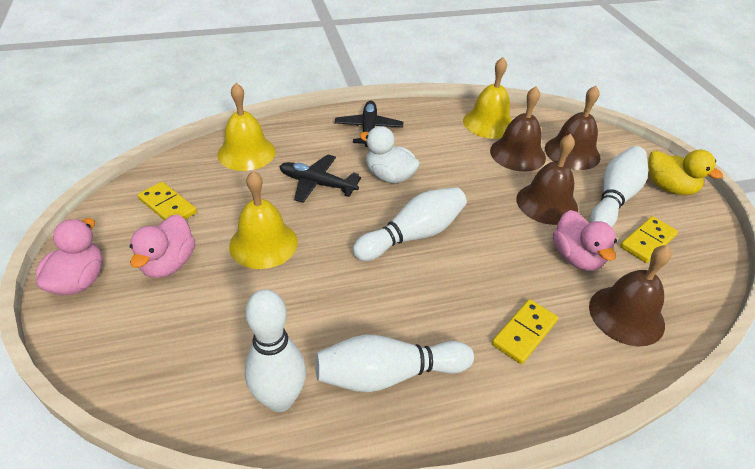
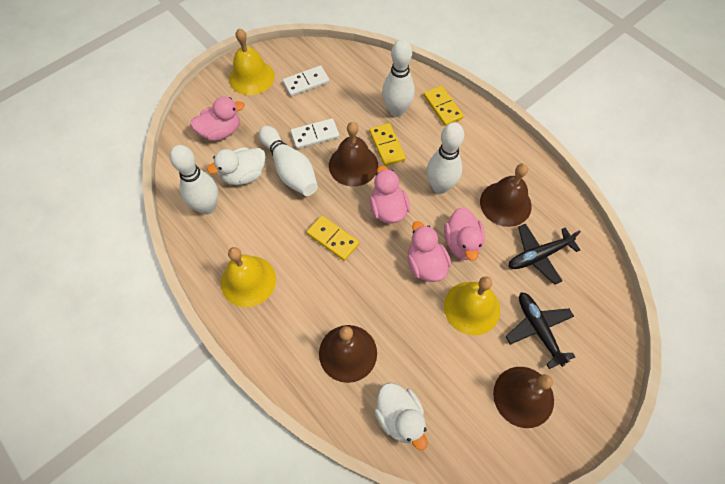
pink duck: 3 -> 4
white domino: 0 -> 2
white duck: 1 -> 2
yellow duck: 1 -> 0

